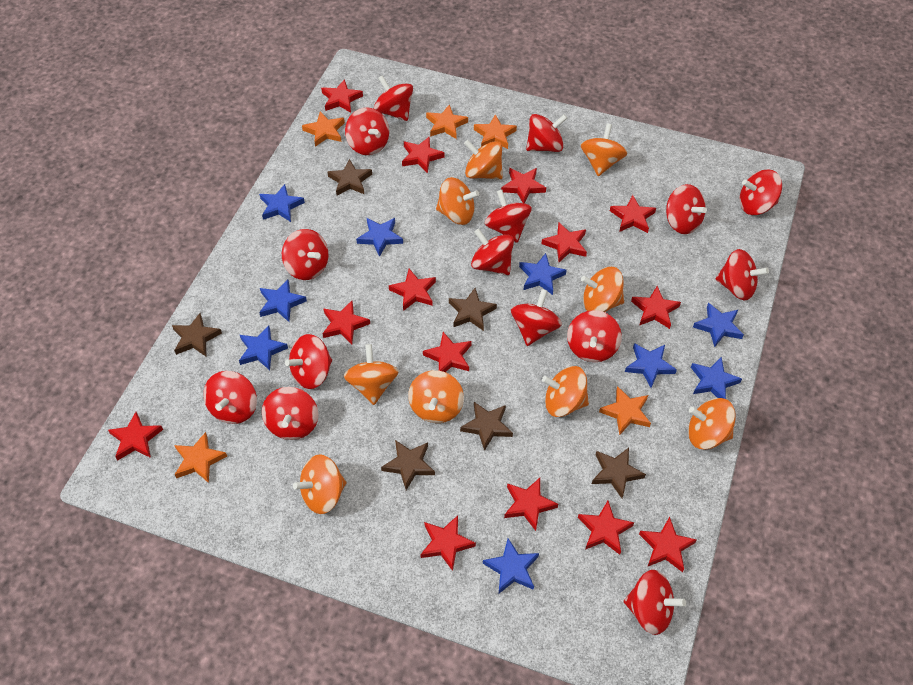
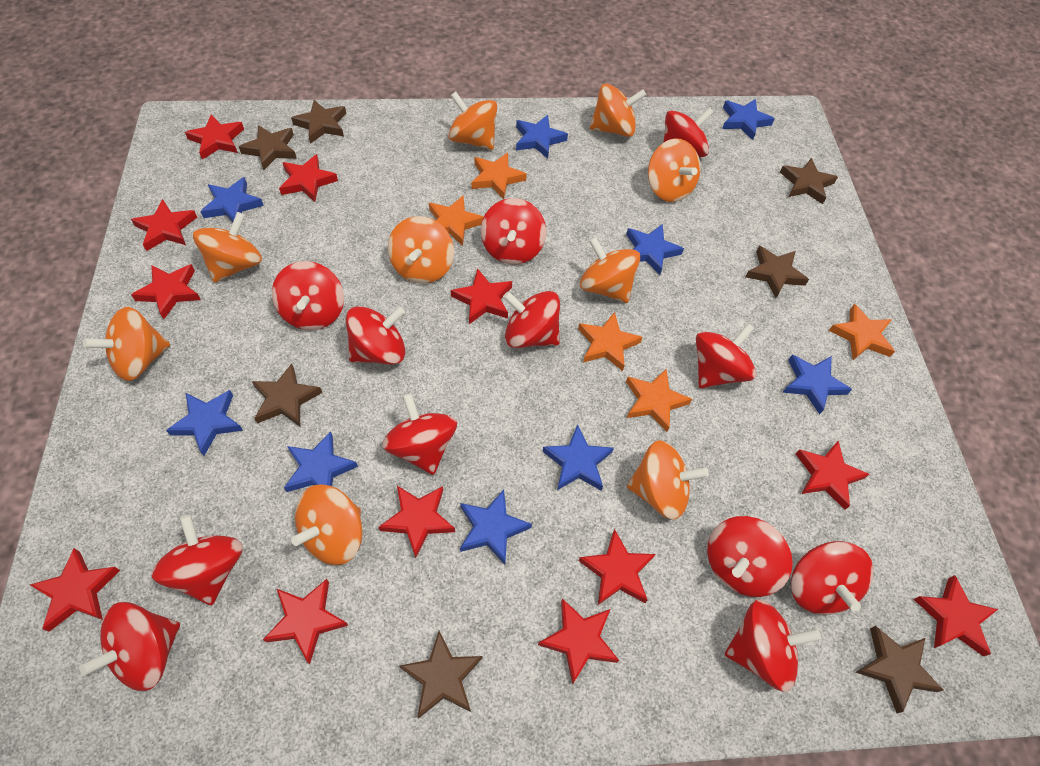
brown star: 6 -> 7
red spinning top: 15 -> 12
red star: 14 -> 12

